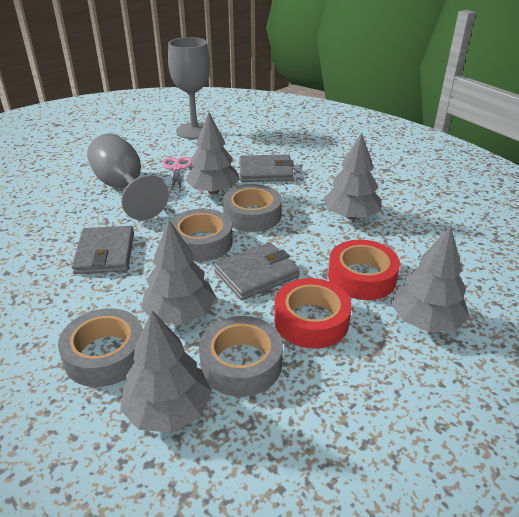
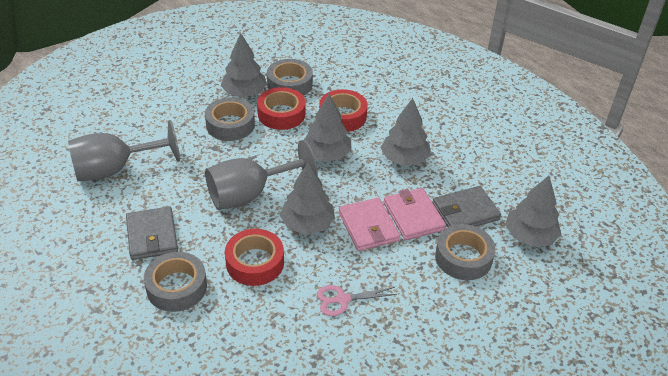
grey wallet: 3 -> 2
pink wallet: 0 -> 2
red tape: 2 -> 3

